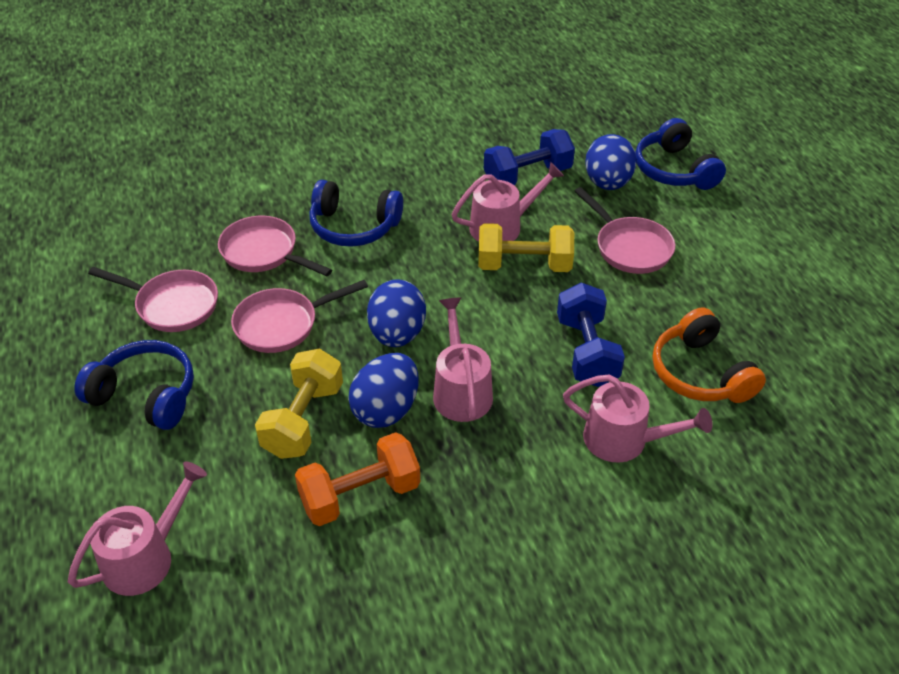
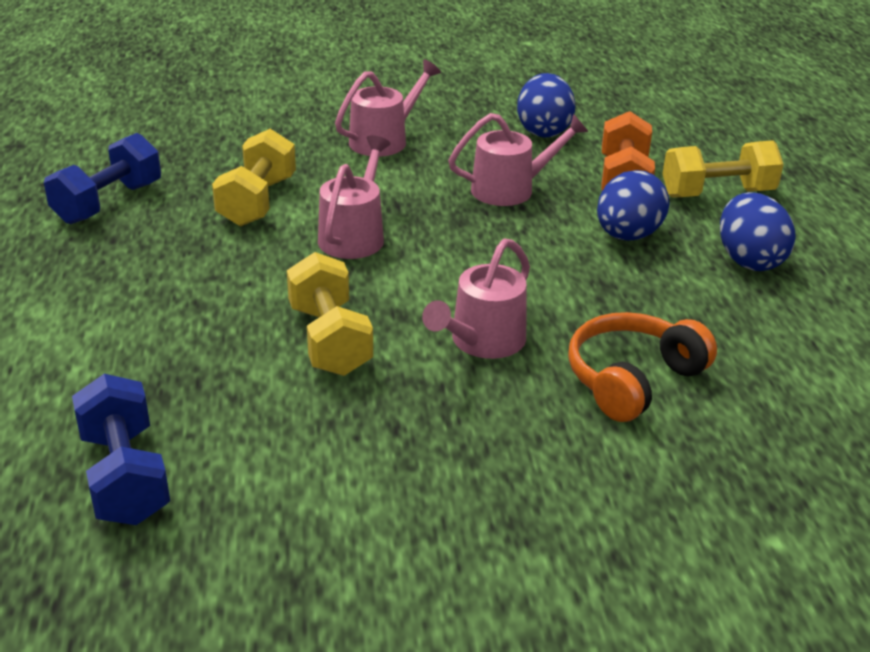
blue headphones: 3 -> 0
pink pan: 4 -> 0
yellow dumbbell: 2 -> 3

